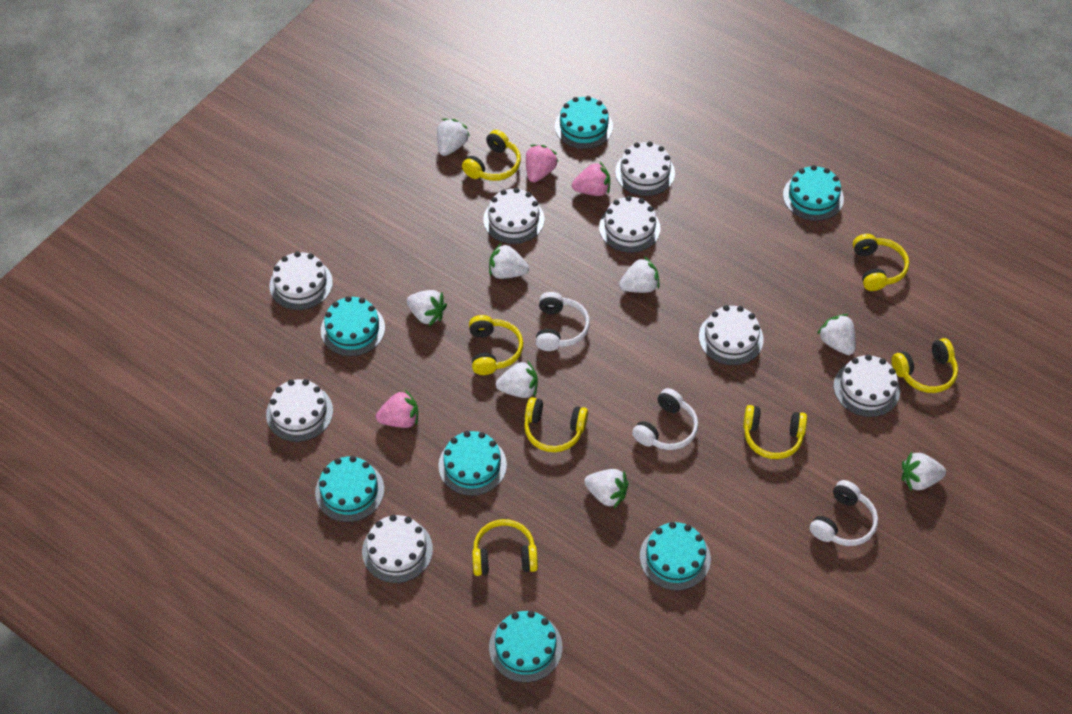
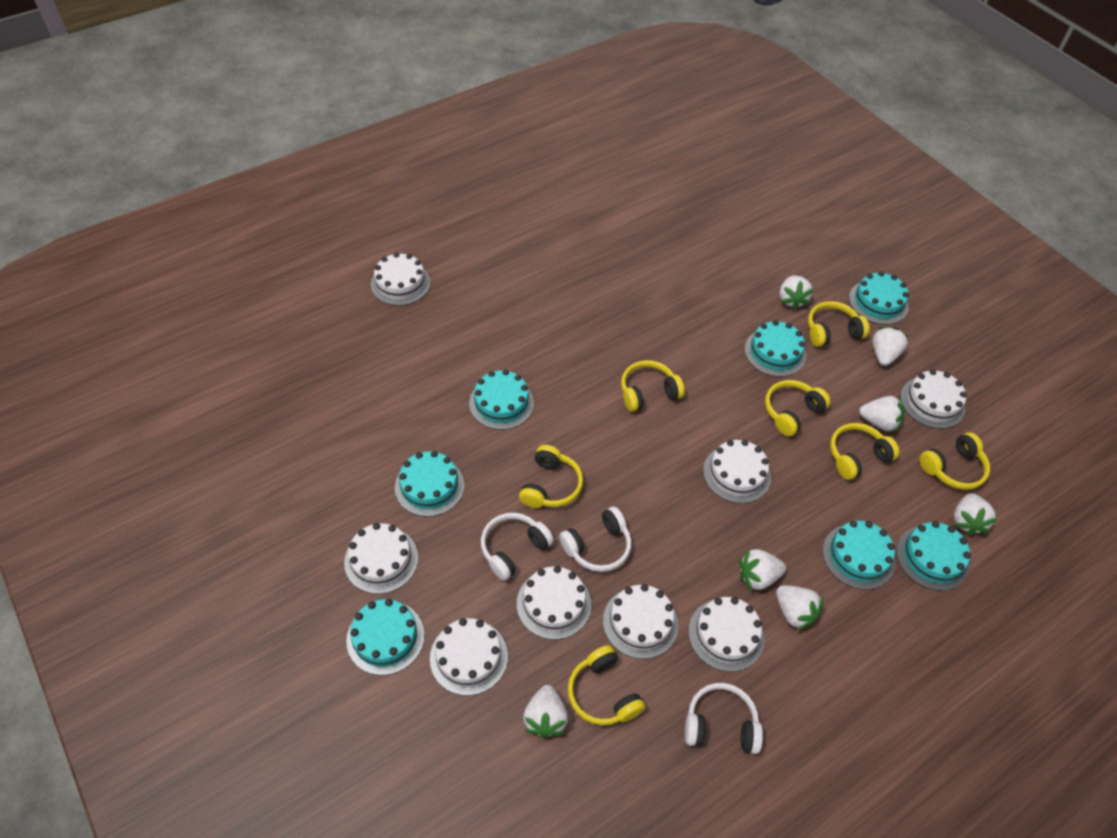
pink strawberry: 3 -> 0
white strawberry: 8 -> 7

